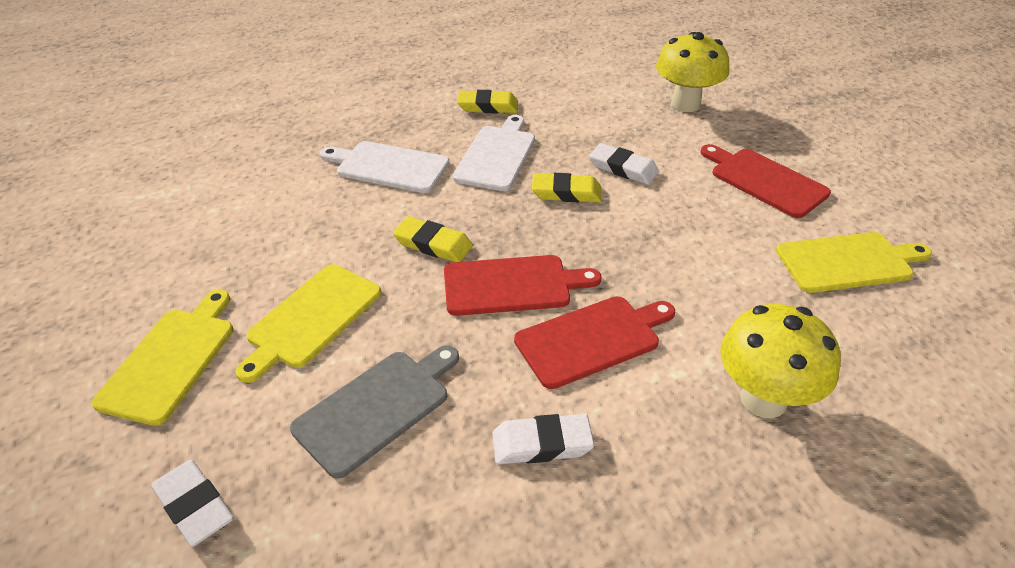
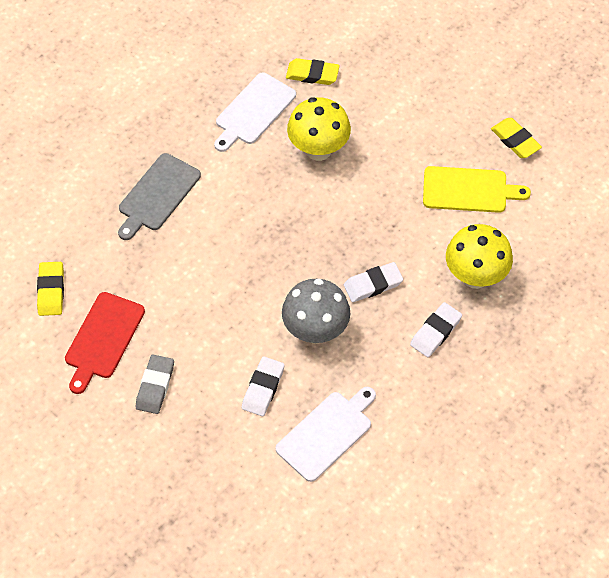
grey eraser: 0 -> 1
grey mushroom: 0 -> 1
red cutting board: 3 -> 1
yellow cutting board: 3 -> 1

